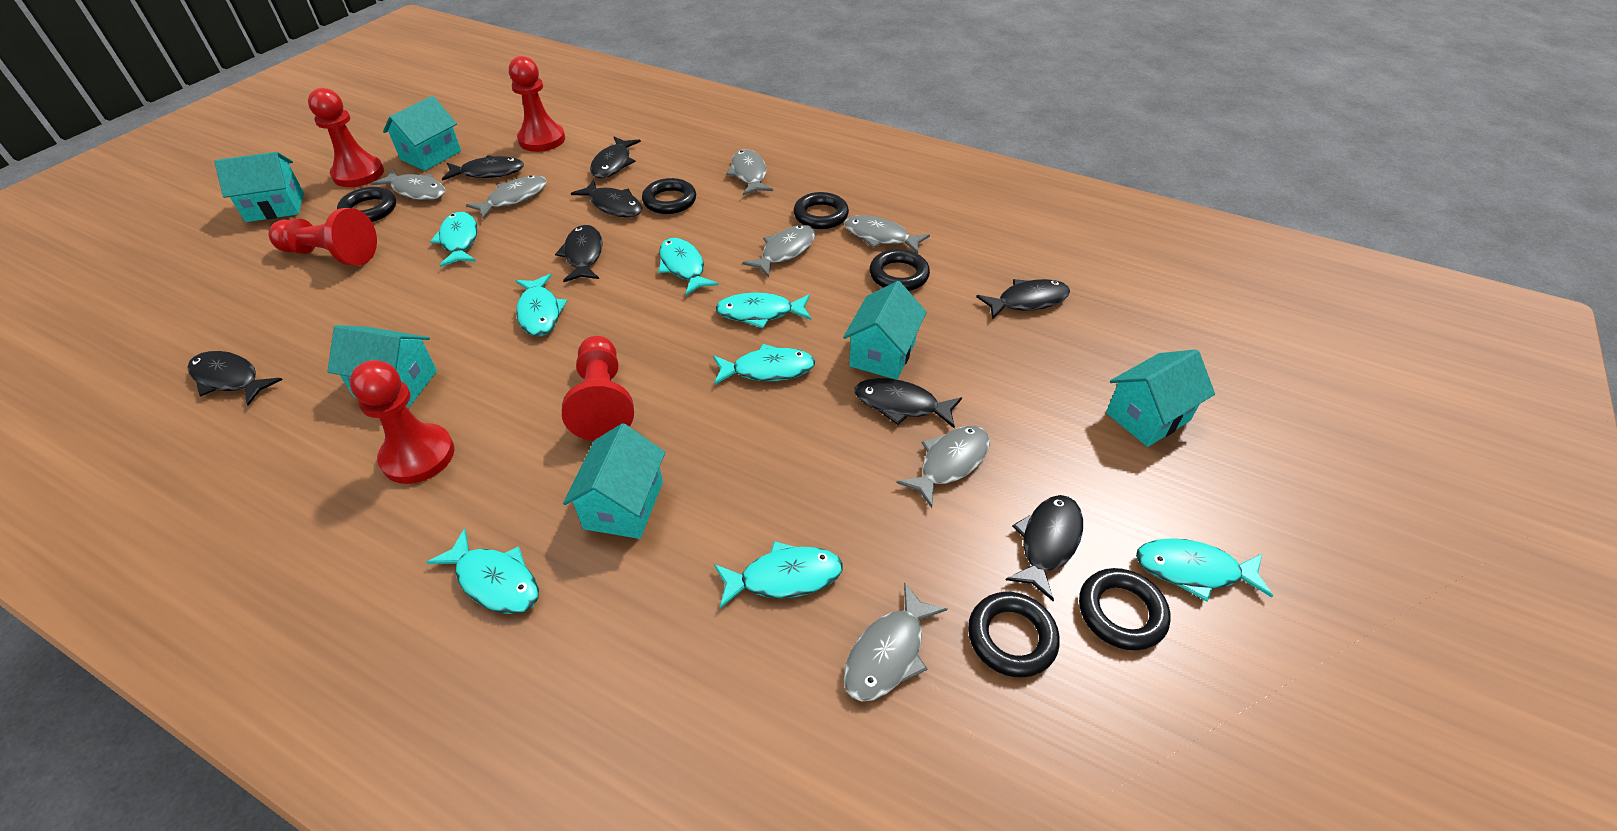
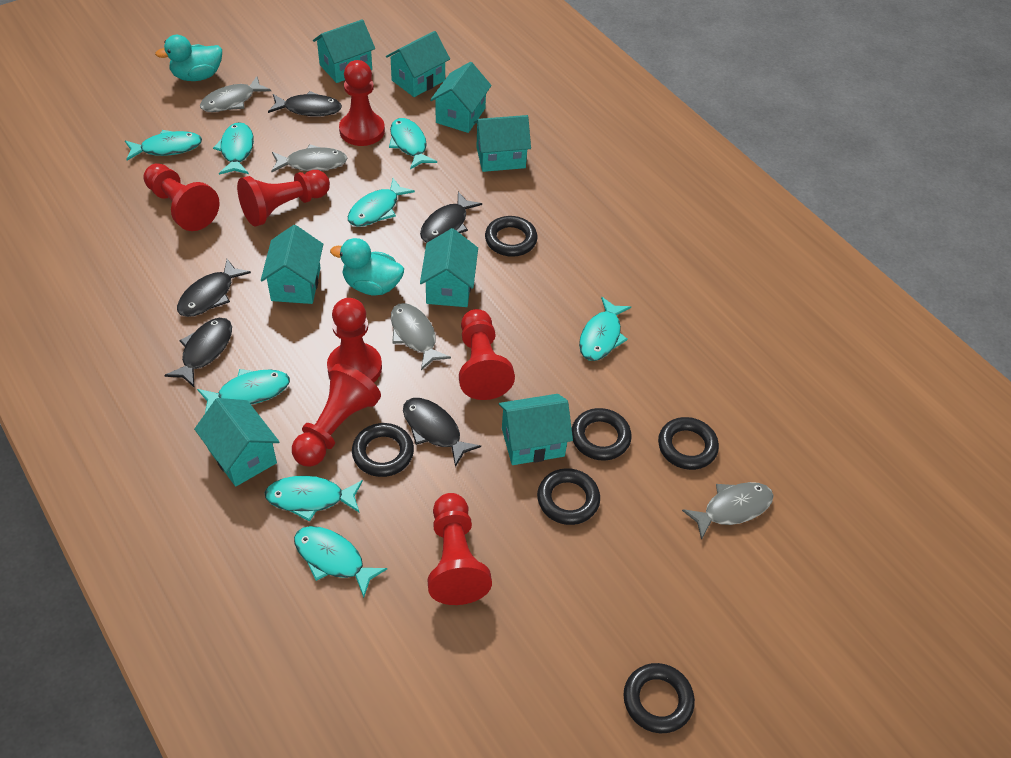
black fish: 8 -> 5
grey fish: 7 -> 4
red pawn: 5 -> 7
turquoise duck: 0 -> 2
turquoise house: 6 -> 8

